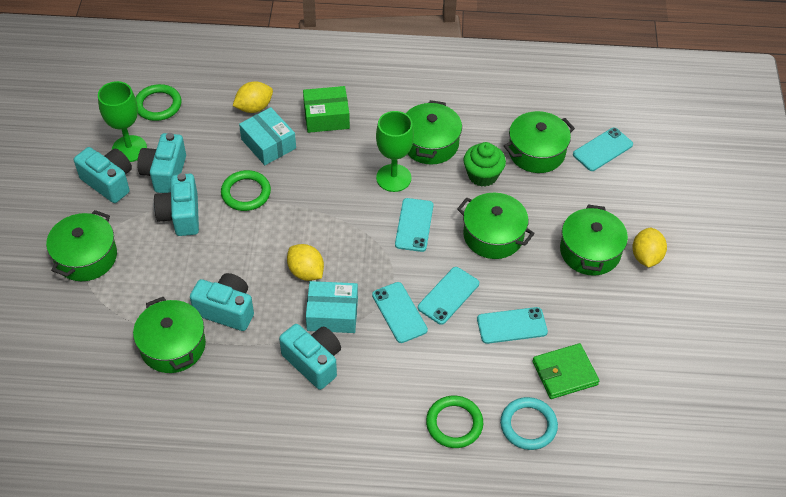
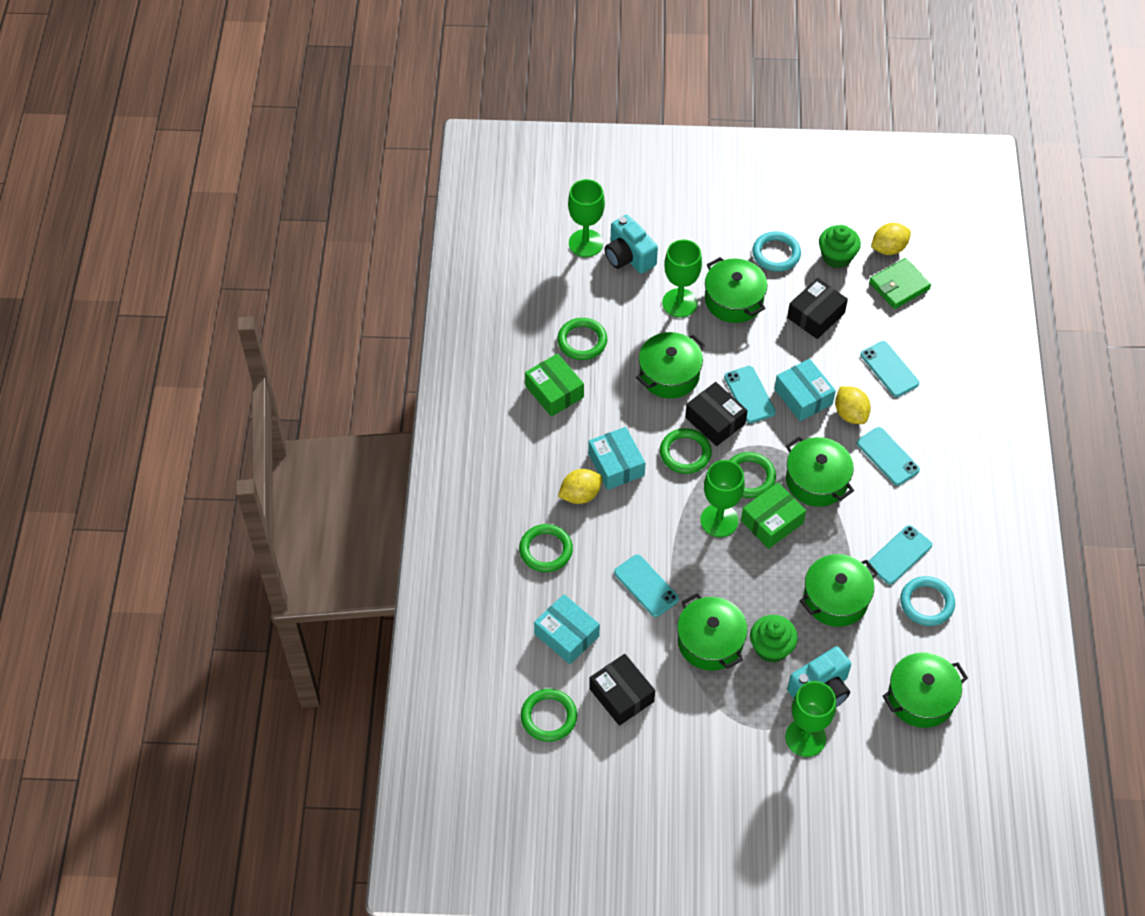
black box: 0 -> 3
green box: 1 -> 2
green cupcake: 1 -> 2
green goblet: 2 -> 4
green ring: 3 -> 5
turquoise box: 2 -> 3
turquoise camera: 5 -> 2
turquoise ring: 1 -> 2

